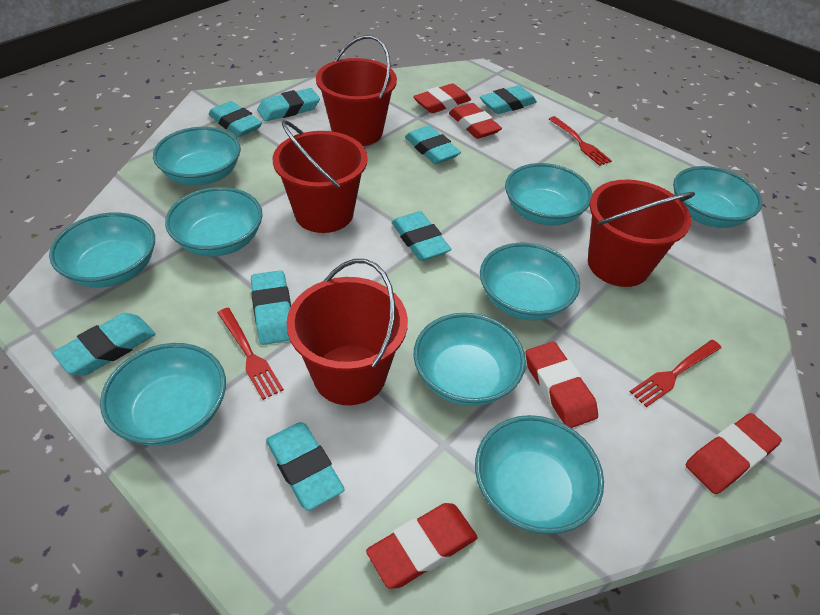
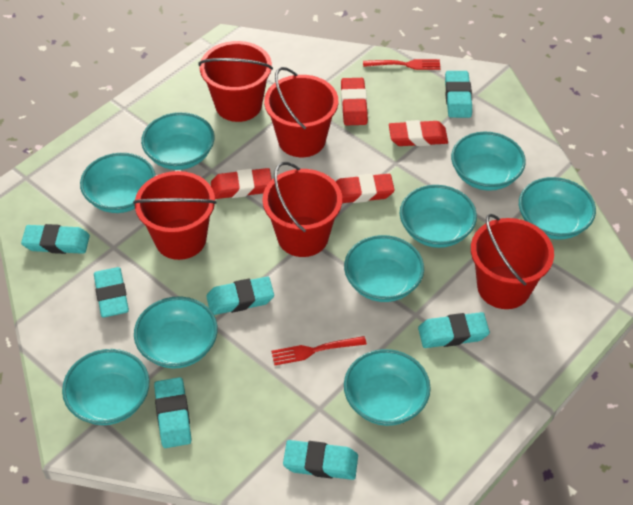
red bucket: 4 -> 5
red eraser: 5 -> 4
red fork: 3 -> 2
turquoise eraser: 8 -> 7

